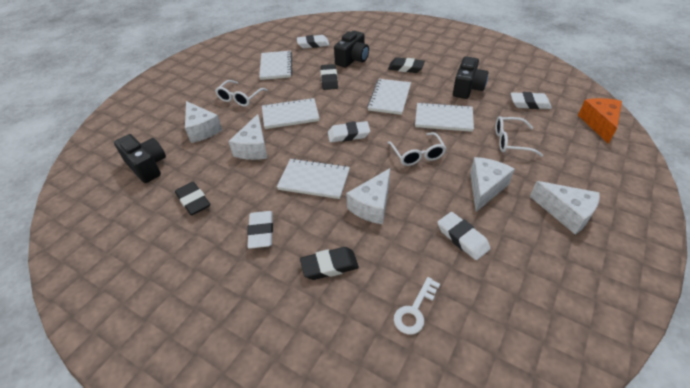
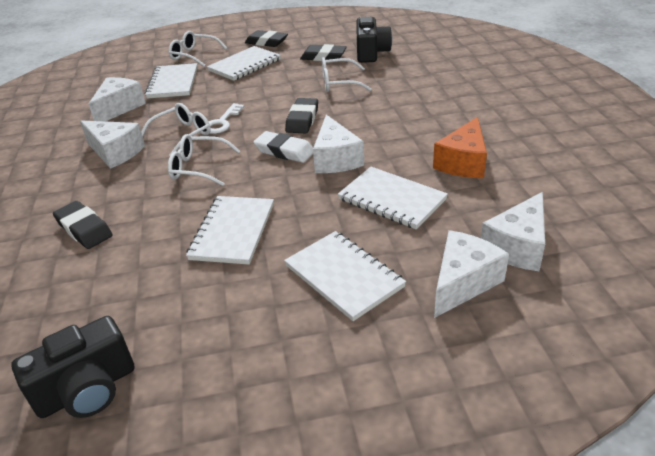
black camera: 3 -> 2
white eraser: 5 -> 1
white glasses: 3 -> 4

